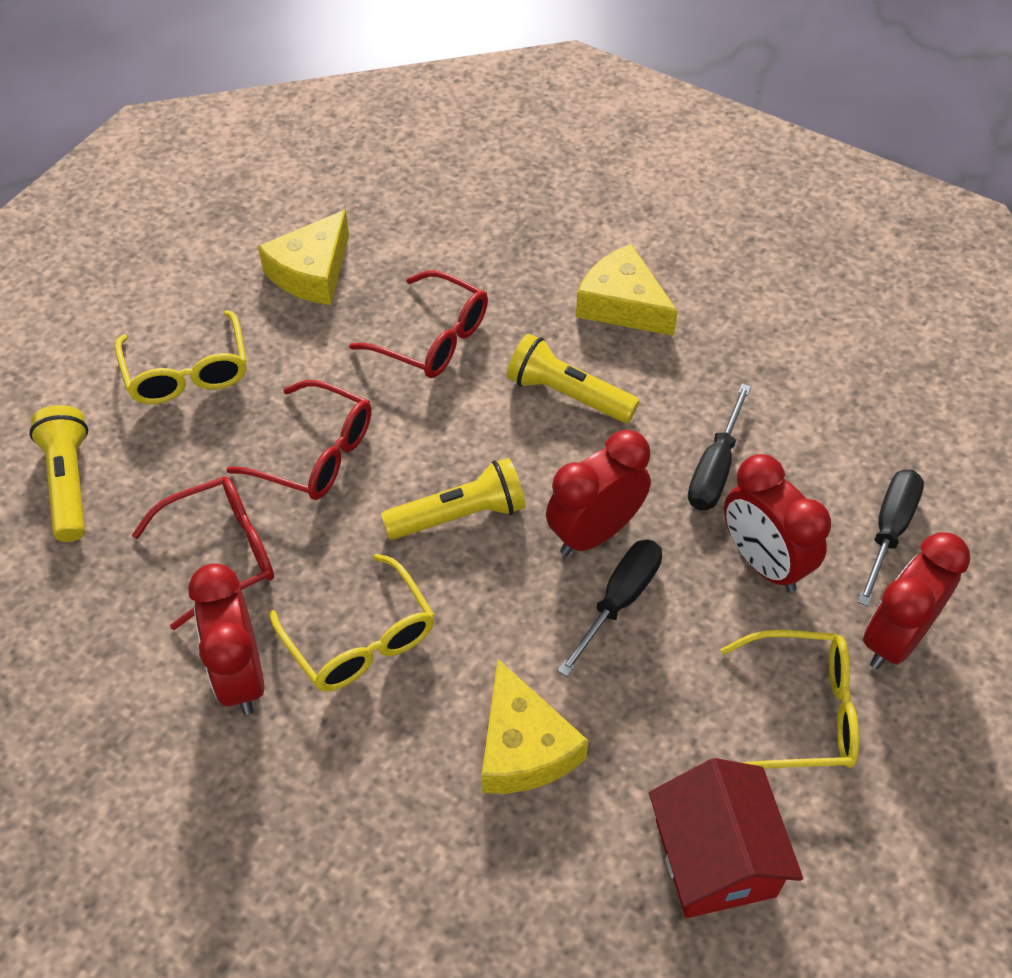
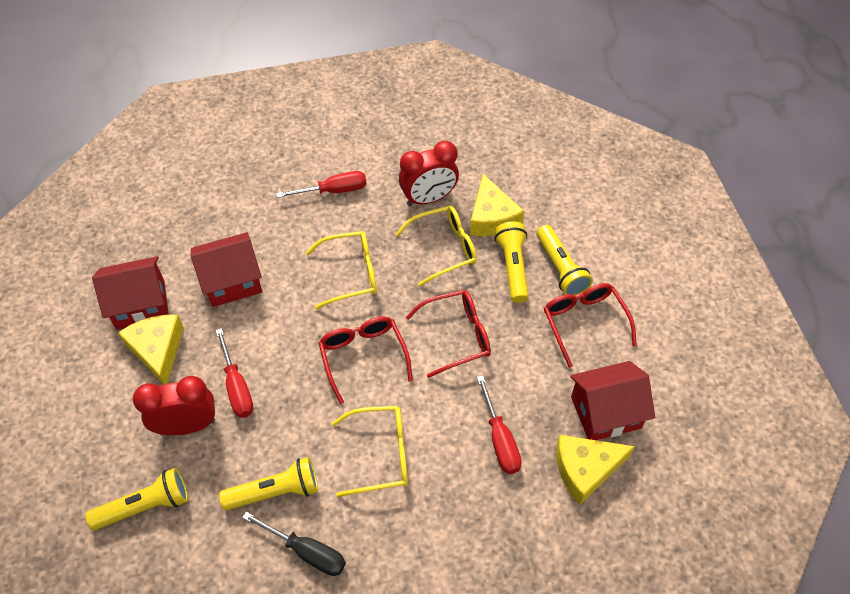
black screwdriver: 3 -> 1
red clock: 4 -> 2
red house: 1 -> 3
red screwdriver: 0 -> 3
yellow flashlight: 3 -> 4

